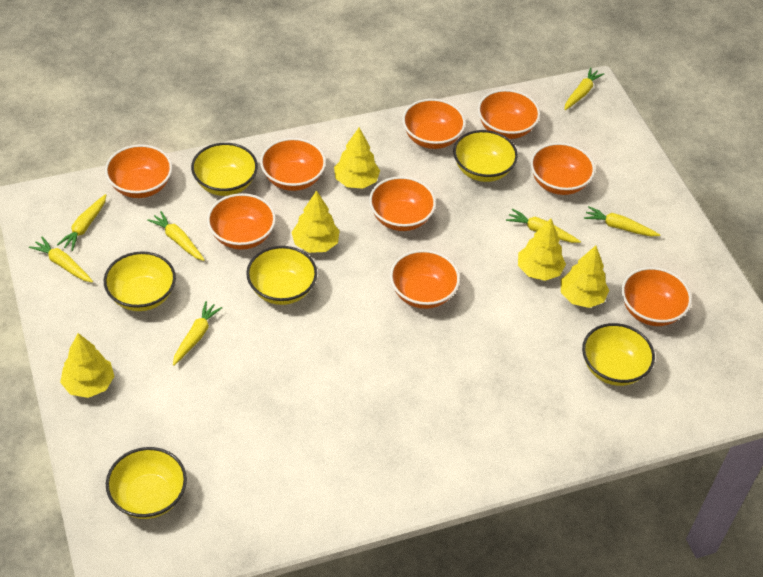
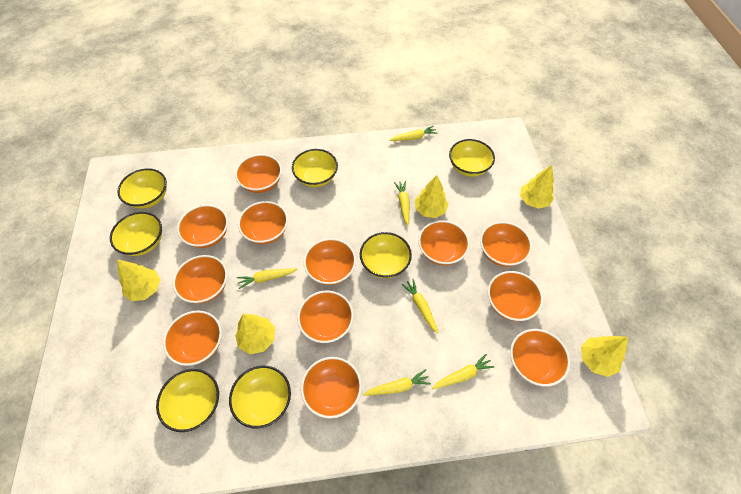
orange bowl: 9 -> 12
yellow bowl: 6 -> 7
yellow carrot: 7 -> 6

